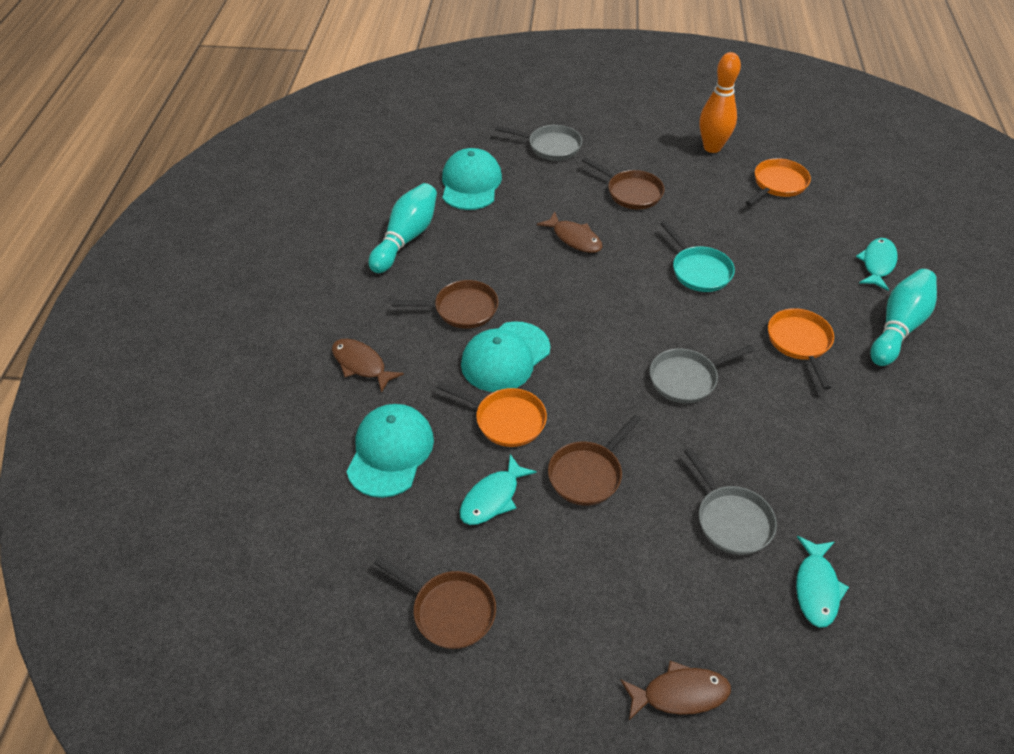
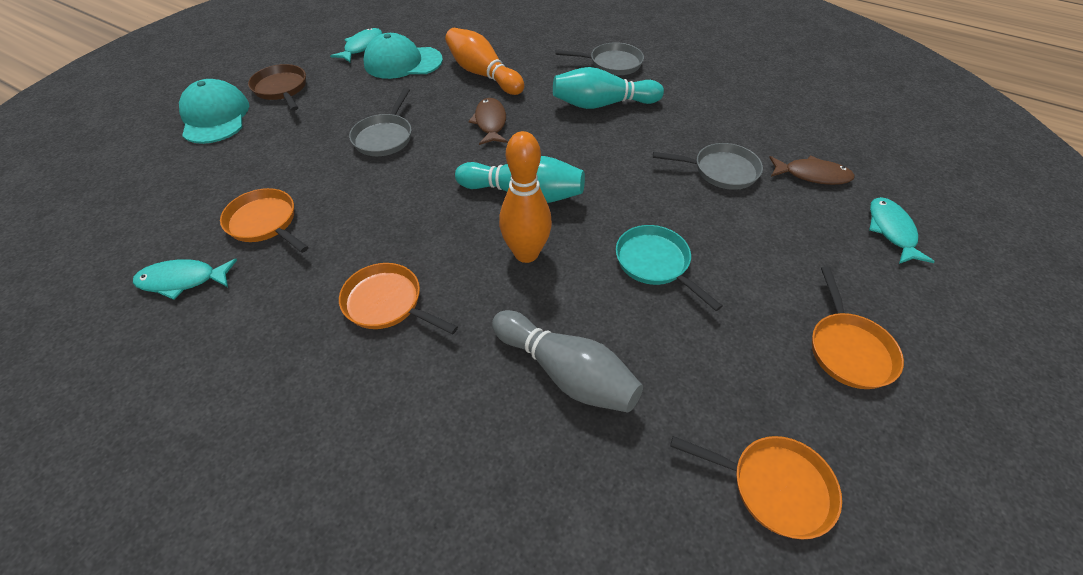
brown fish: 3 -> 2
brown pan: 4 -> 1
grey bowling pin: 0 -> 1
orange bowling pin: 1 -> 2
orange pan: 3 -> 4
turquoise cap: 3 -> 2

